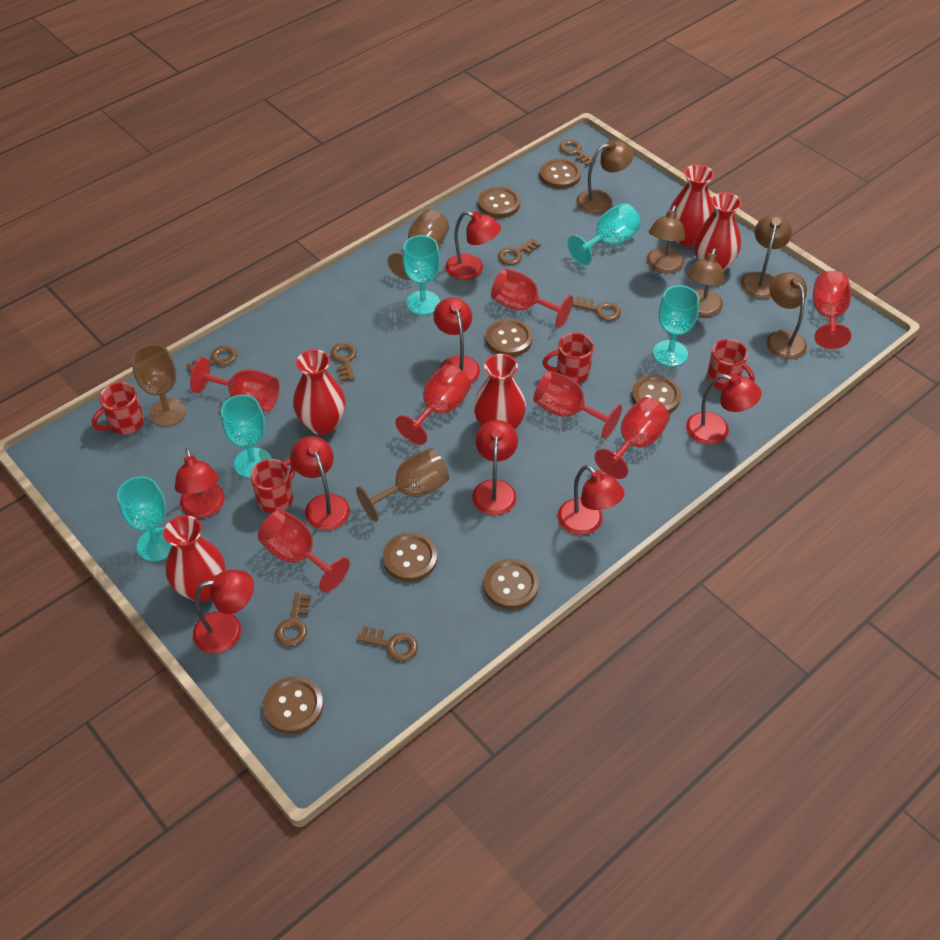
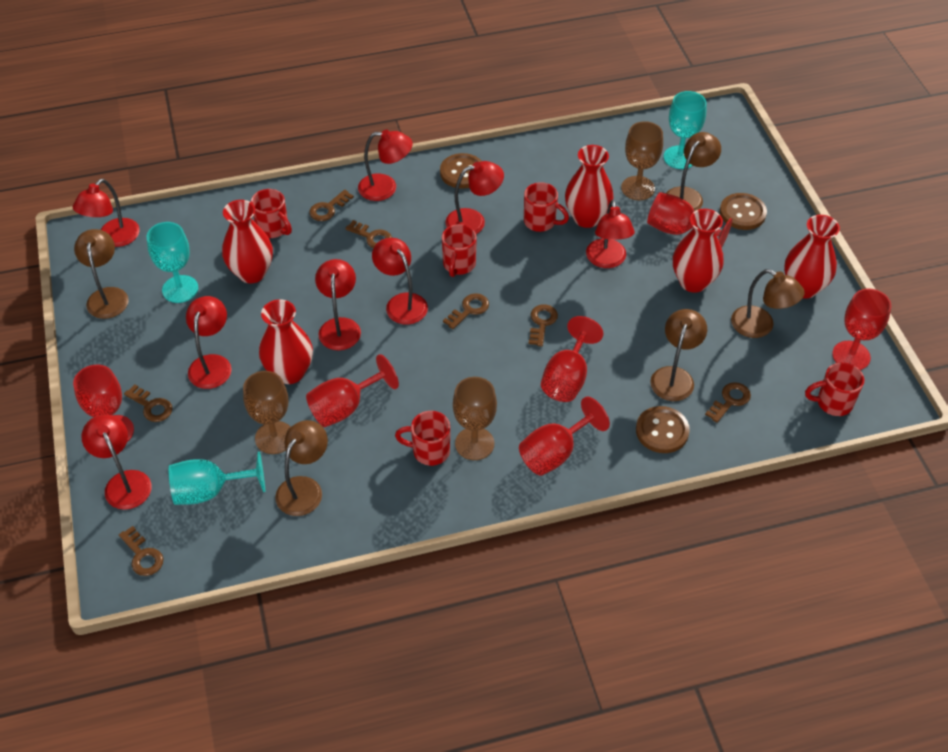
brown button: 7 -> 3
red goblet: 7 -> 6
red mug: 4 -> 5
turquoise goblet: 5 -> 3

